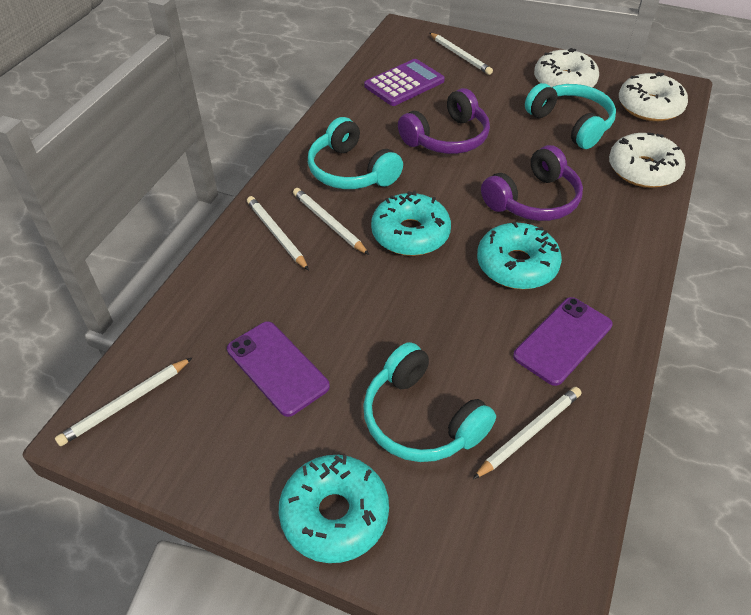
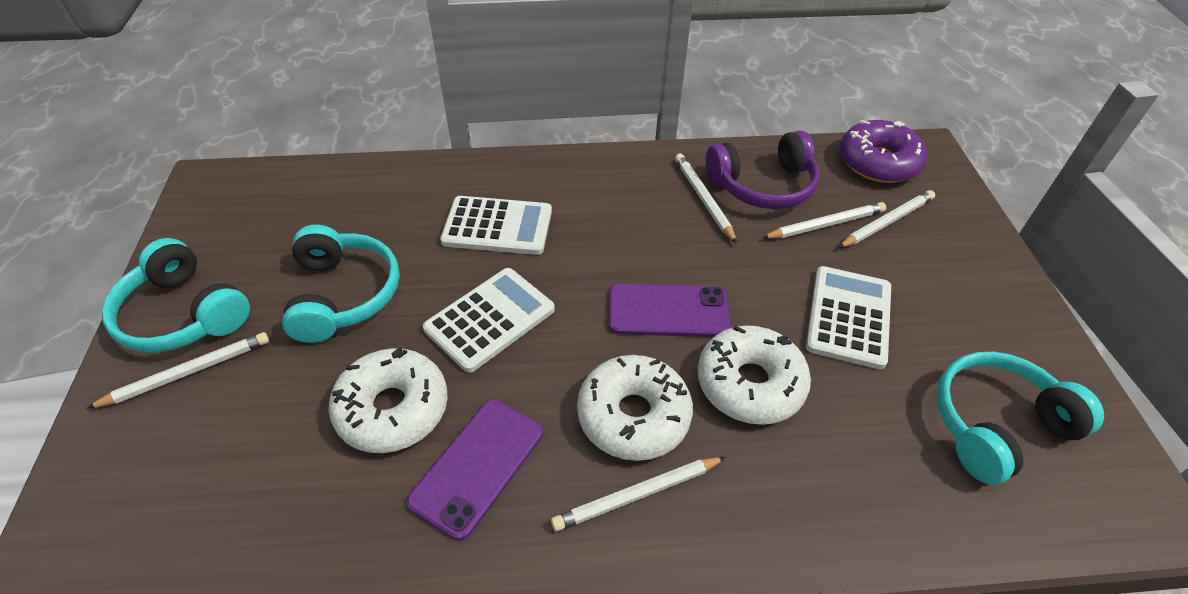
purple calculator: 1 -> 0
purple donut: 0 -> 1
purple headphones: 2 -> 1
turquoise donut: 3 -> 0
white calculator: 0 -> 3

